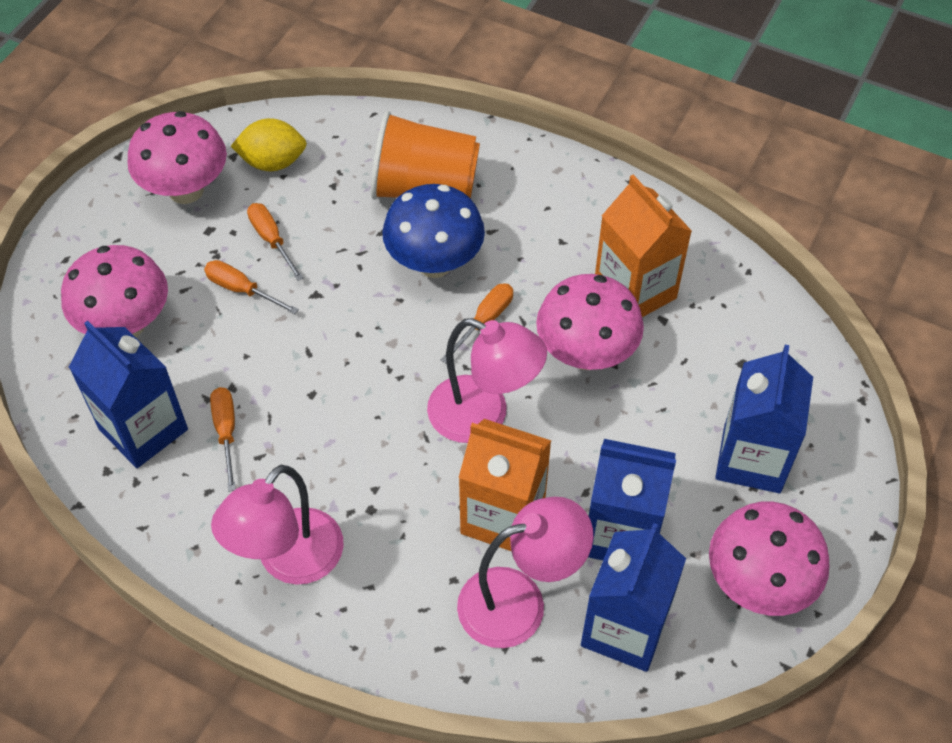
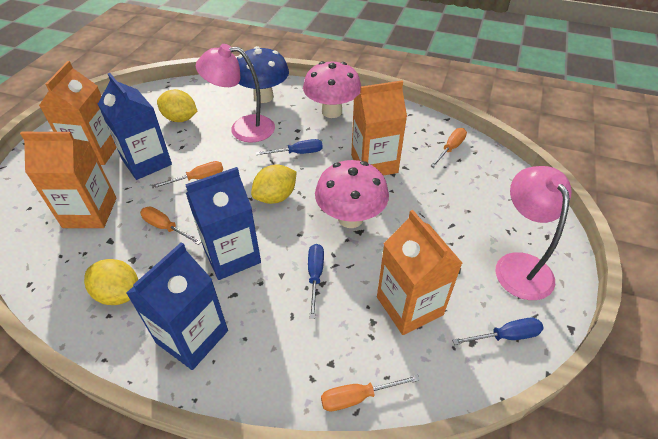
blue carton: 4 -> 3
blue screwdriver: 0 -> 3
orange carton: 2 -> 4
orange cup: 1 -> 0
pink lamp: 3 -> 2
pink mushroom: 4 -> 2
yellow lemon: 1 -> 3

